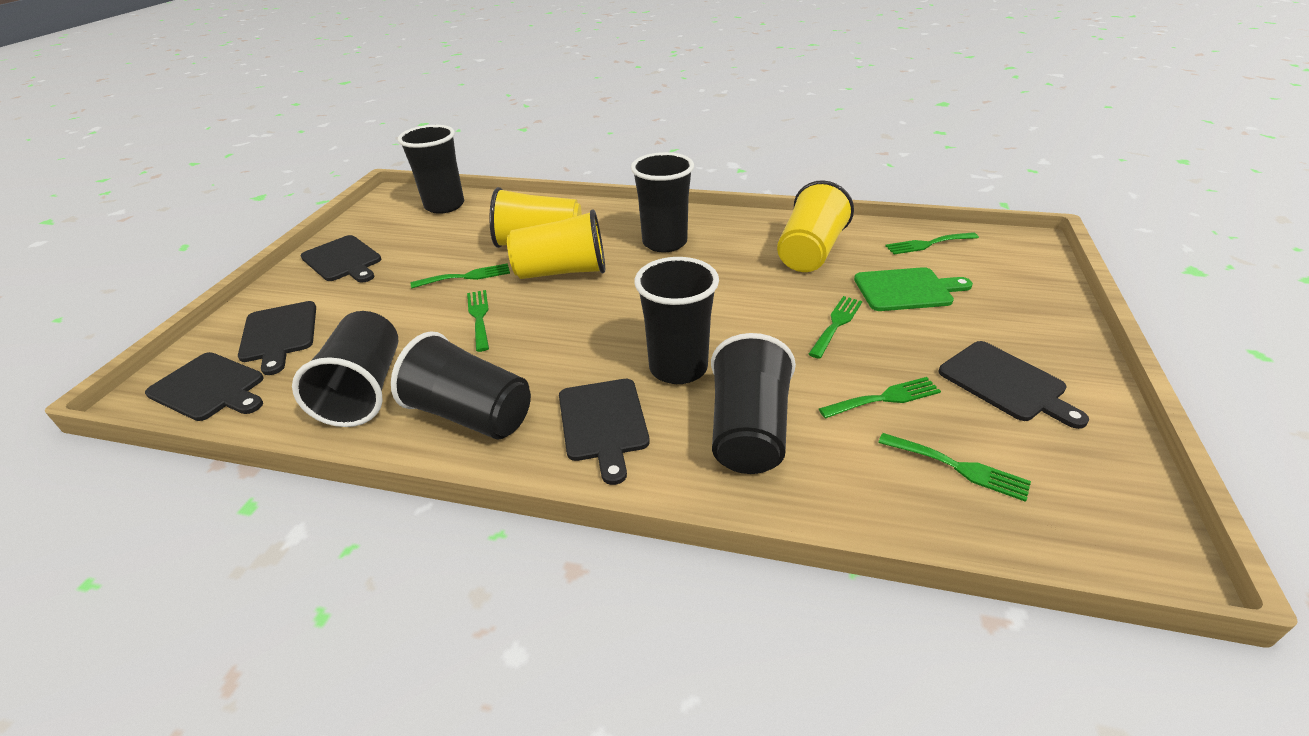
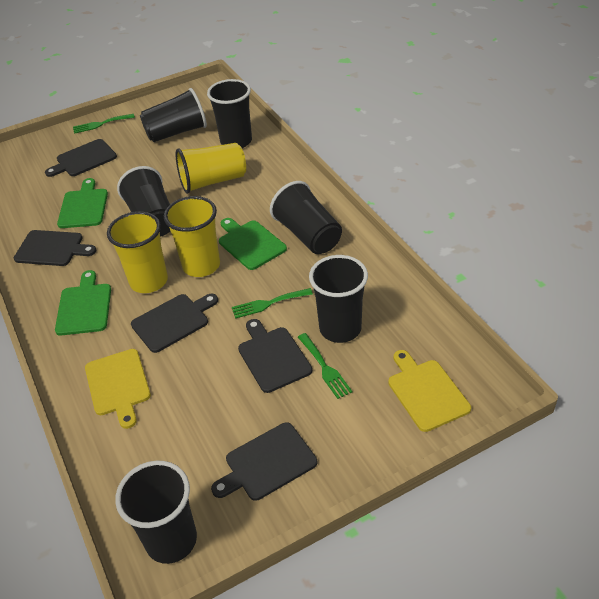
green cutting board: 1 -> 3
green fork: 6 -> 3
yellow cutting board: 0 -> 2

